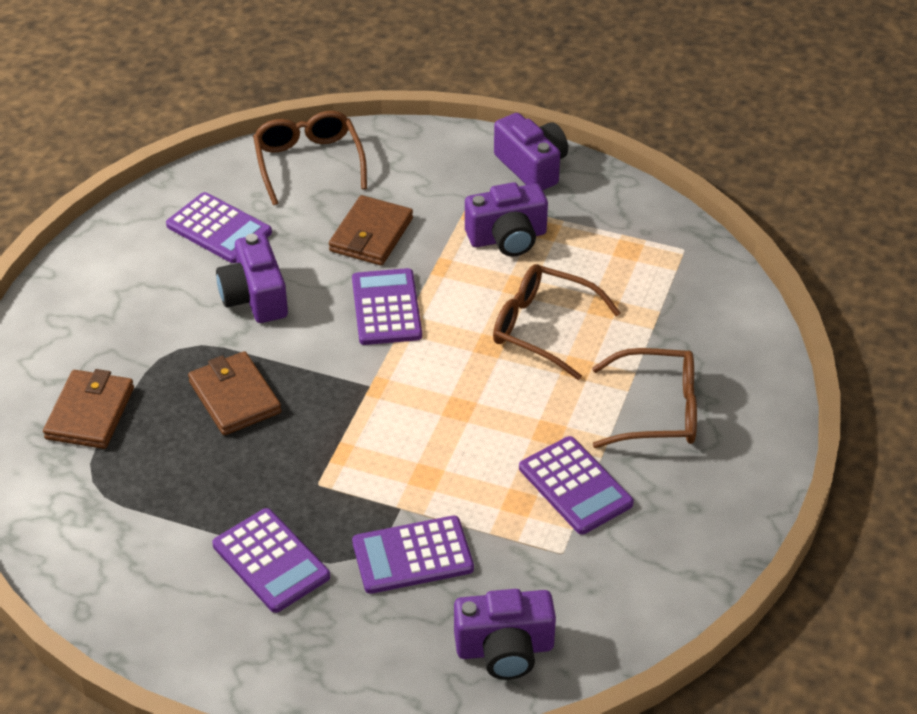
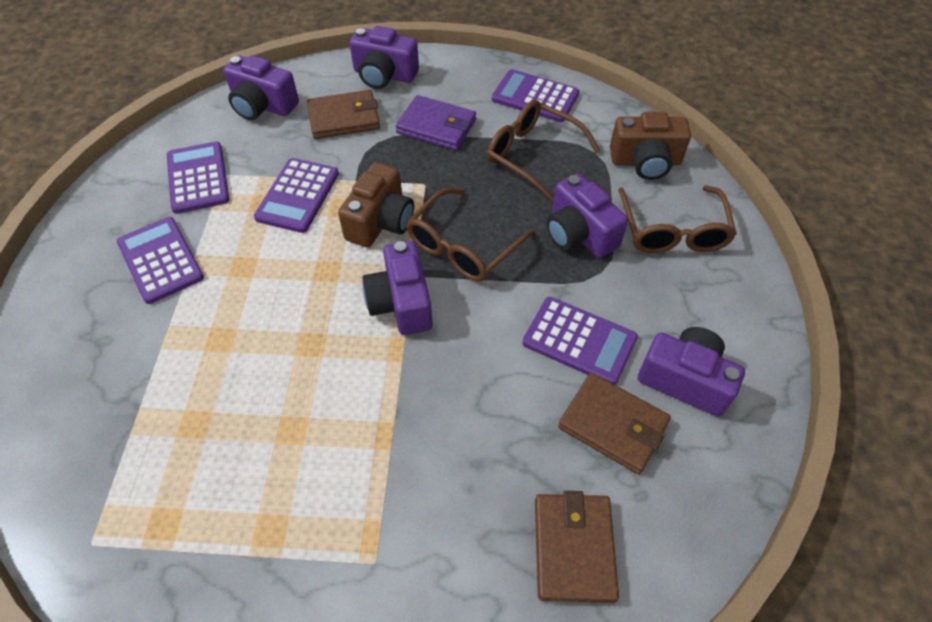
brown camera: 0 -> 2
purple camera: 4 -> 5
purple wallet: 0 -> 1

